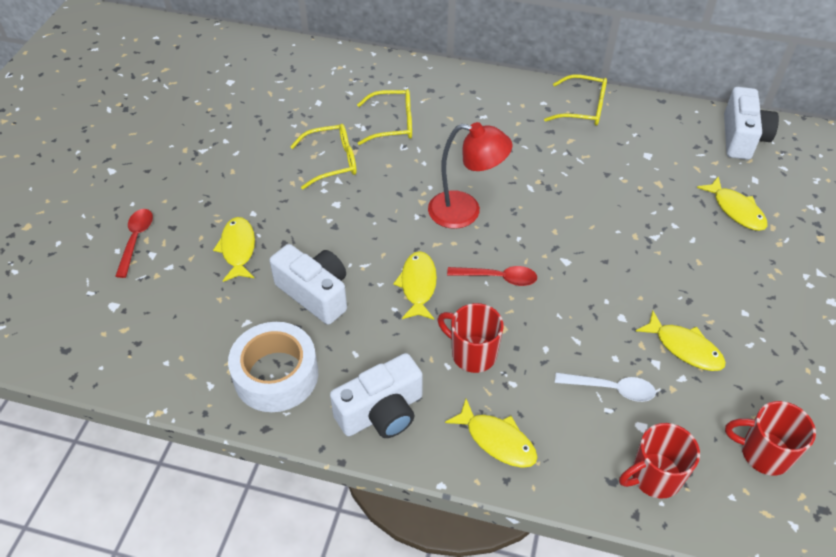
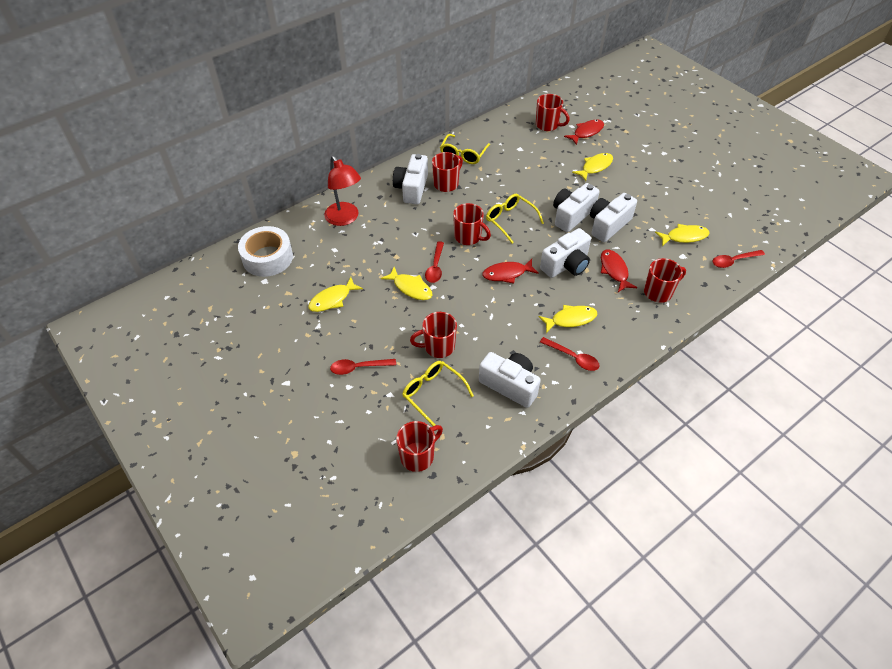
red fish: 0 -> 3
red mug: 3 -> 6
red spoon: 2 -> 4
white camera: 3 -> 5
white spoon: 1 -> 0

